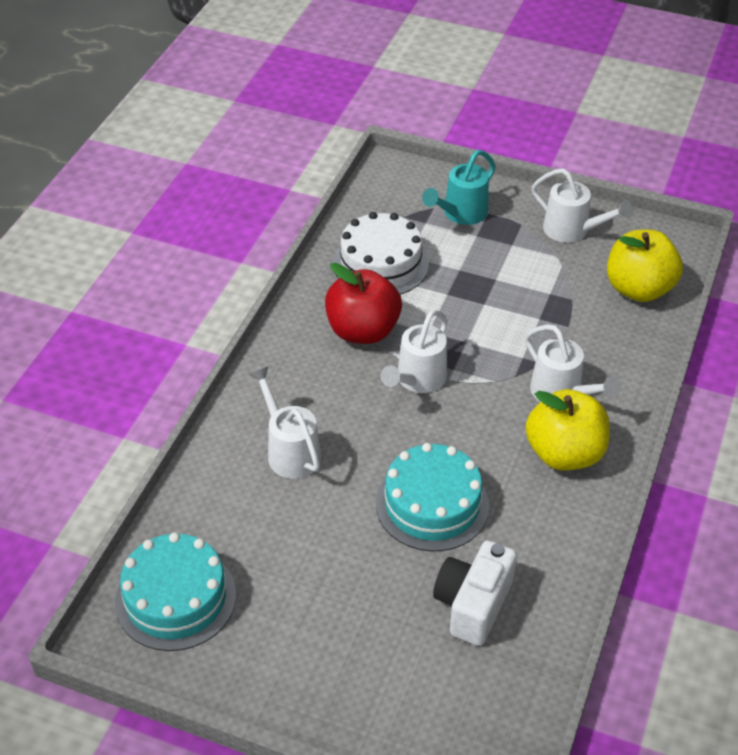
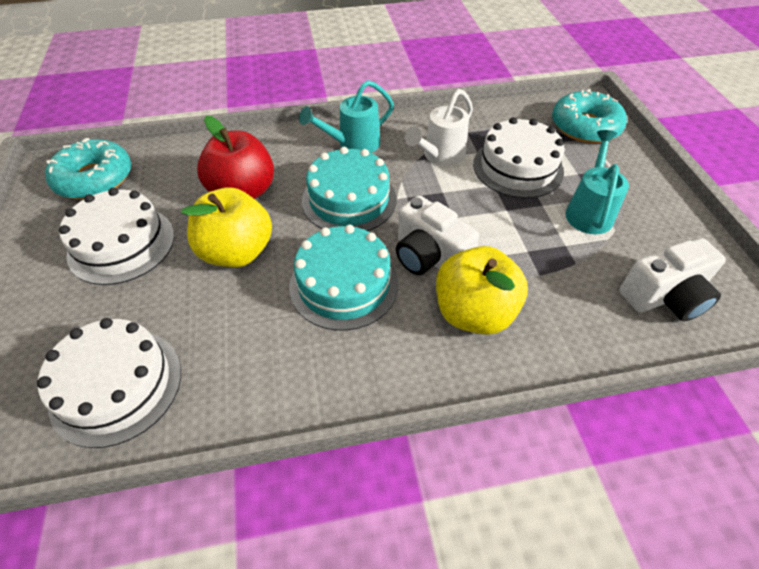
turquoise donut: 0 -> 2
turquoise watering can: 1 -> 2
white cake: 1 -> 3
white camera: 1 -> 2
white watering can: 4 -> 1

